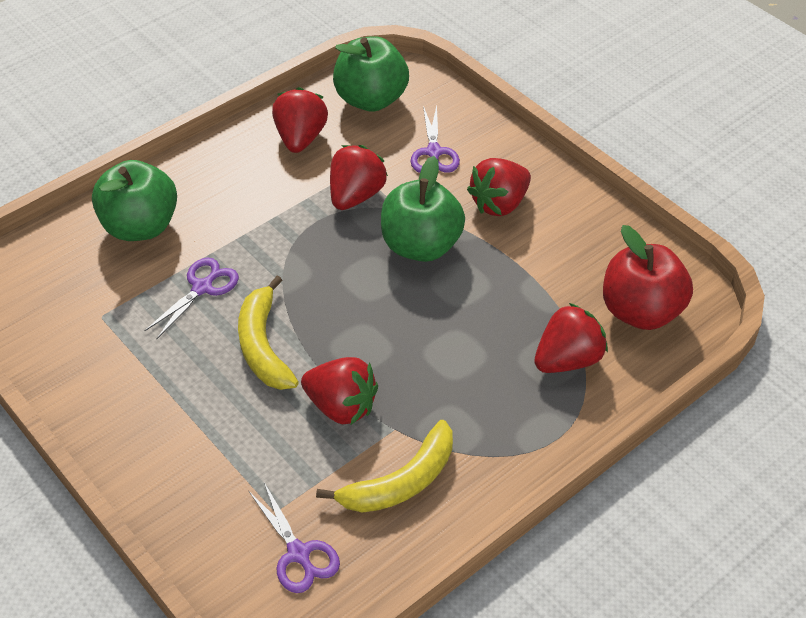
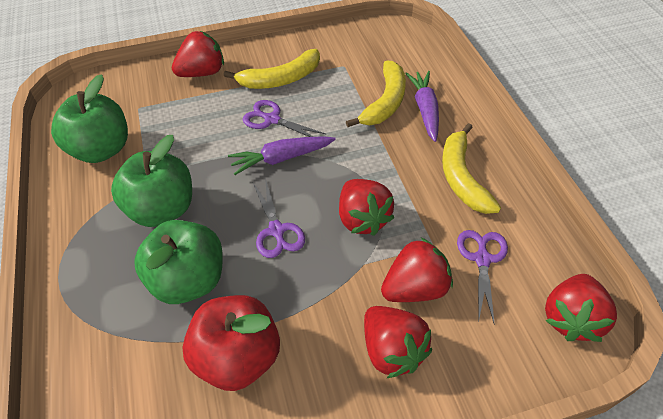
purple carrot: 0 -> 2
yellow banana: 2 -> 3

